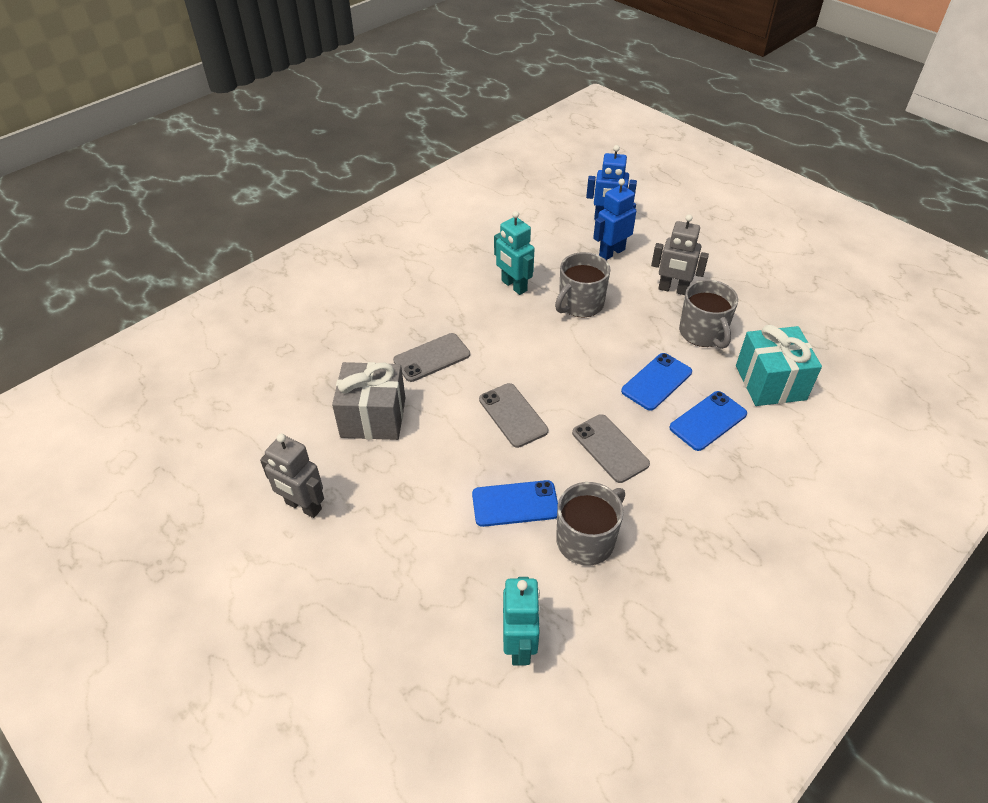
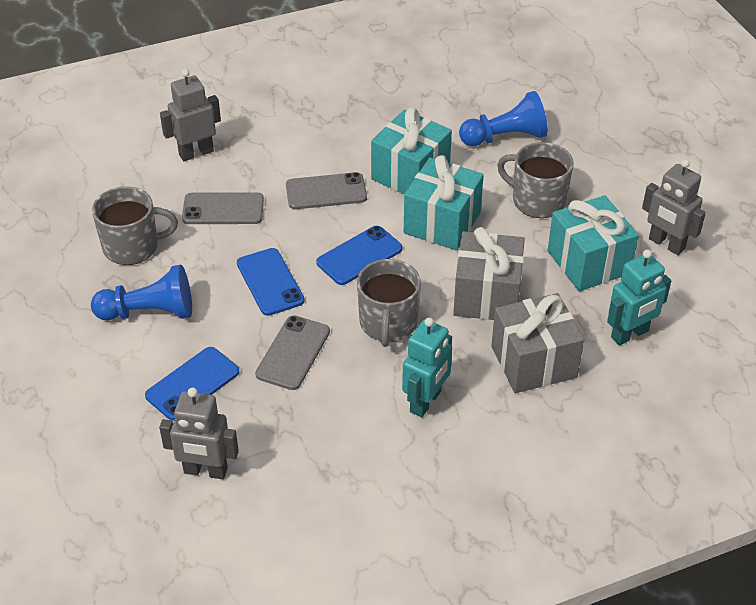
blue pawn: 0 -> 2
blue robot: 2 -> 0
grey gift: 1 -> 2
grey robot: 2 -> 3
turquoise gift: 1 -> 3

